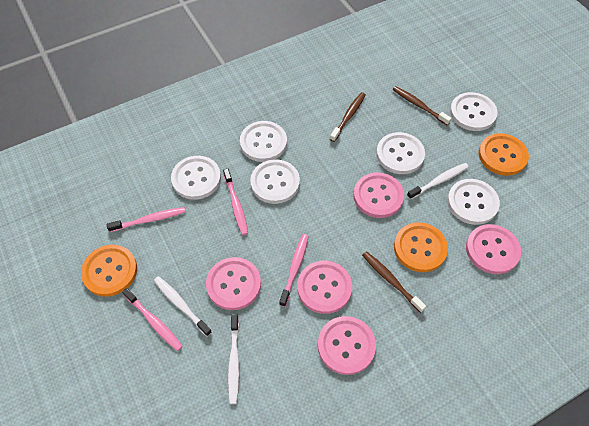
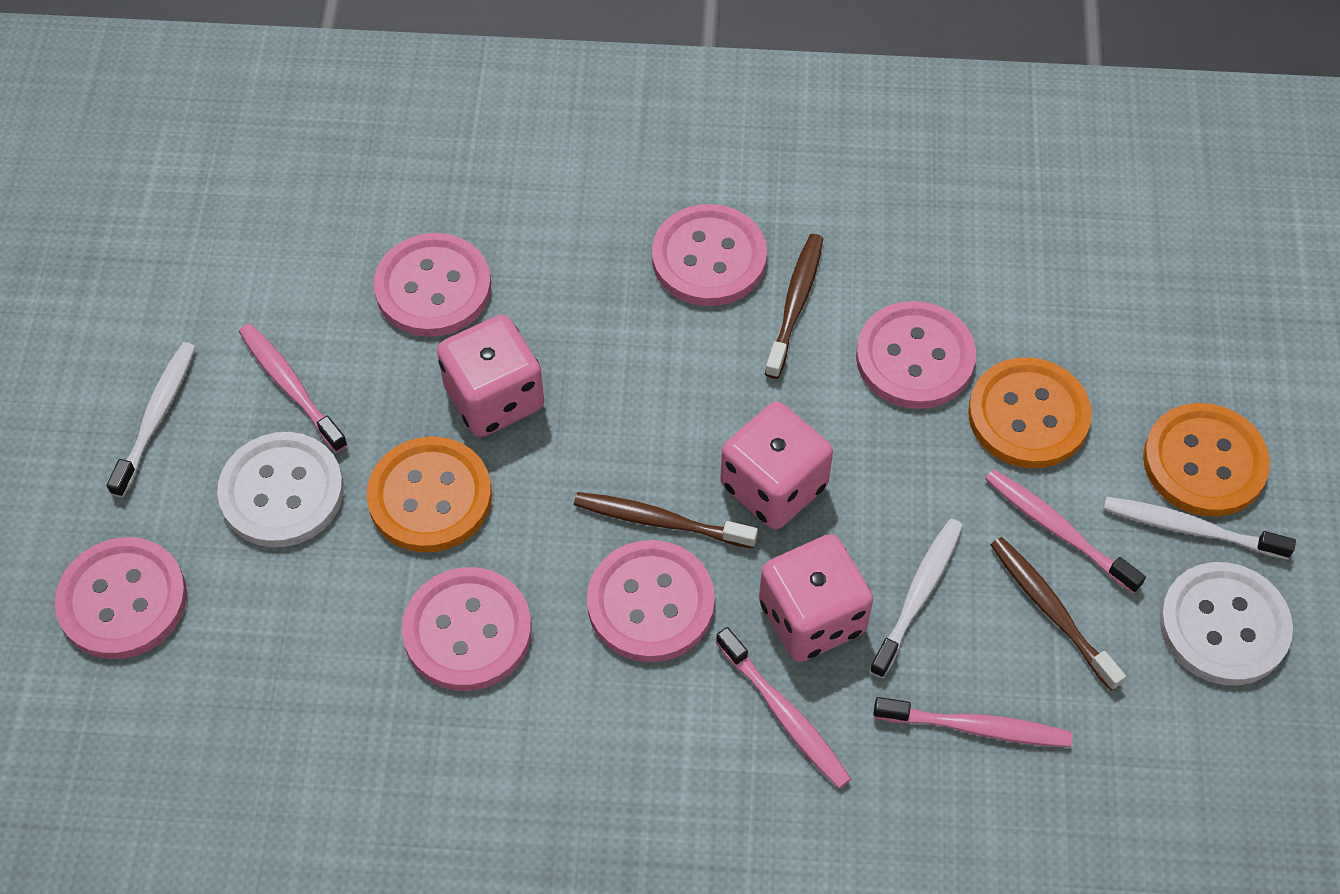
pink button: 5 -> 6
pink dice: 0 -> 3
white button: 6 -> 2

